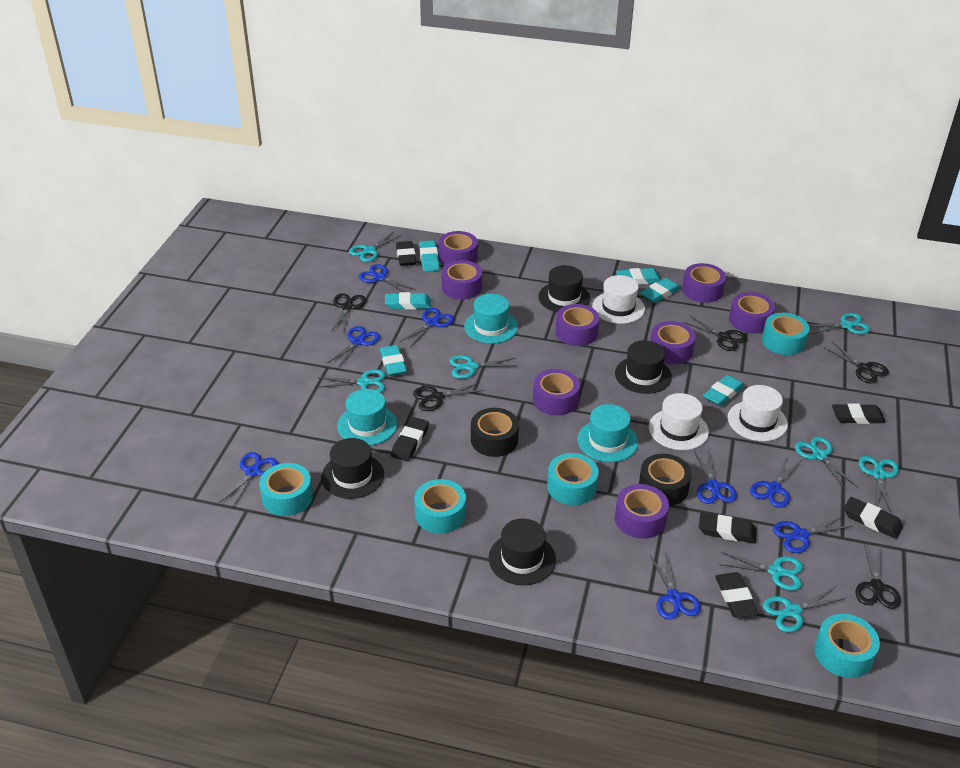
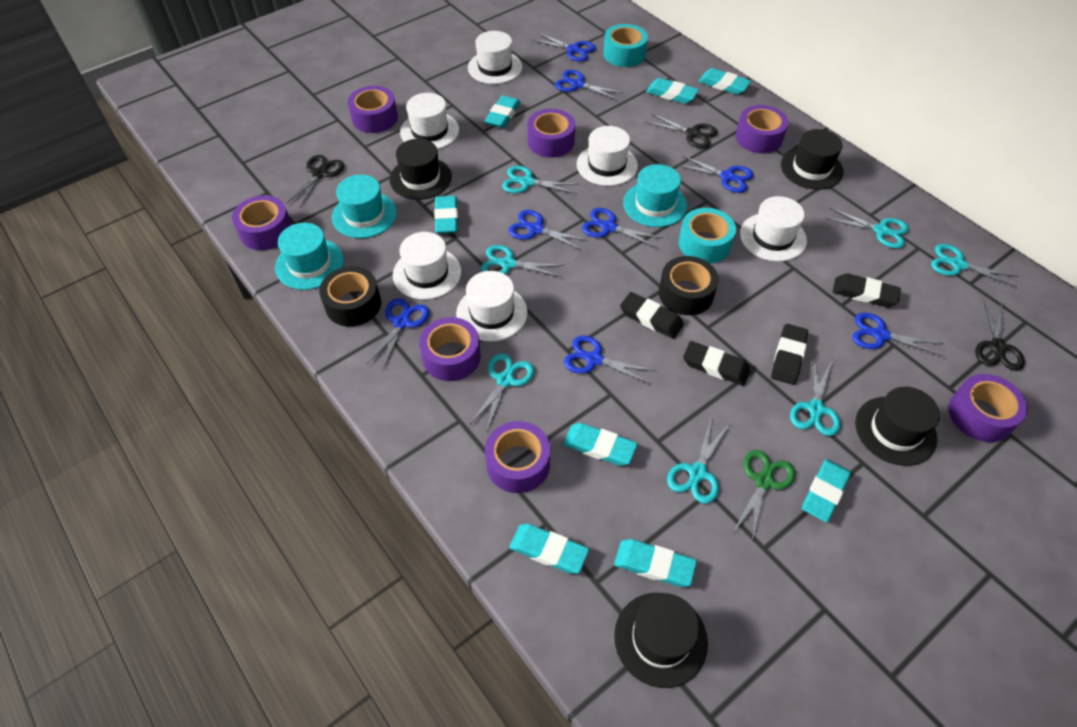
black eraser: 6 -> 4
black scissors: 5 -> 3
green scissors: 0 -> 1
purple tape: 8 -> 7
turquoise eraser: 6 -> 8
turquoise scissors: 8 -> 7
turquoise tape: 5 -> 2
white hat: 3 -> 6

